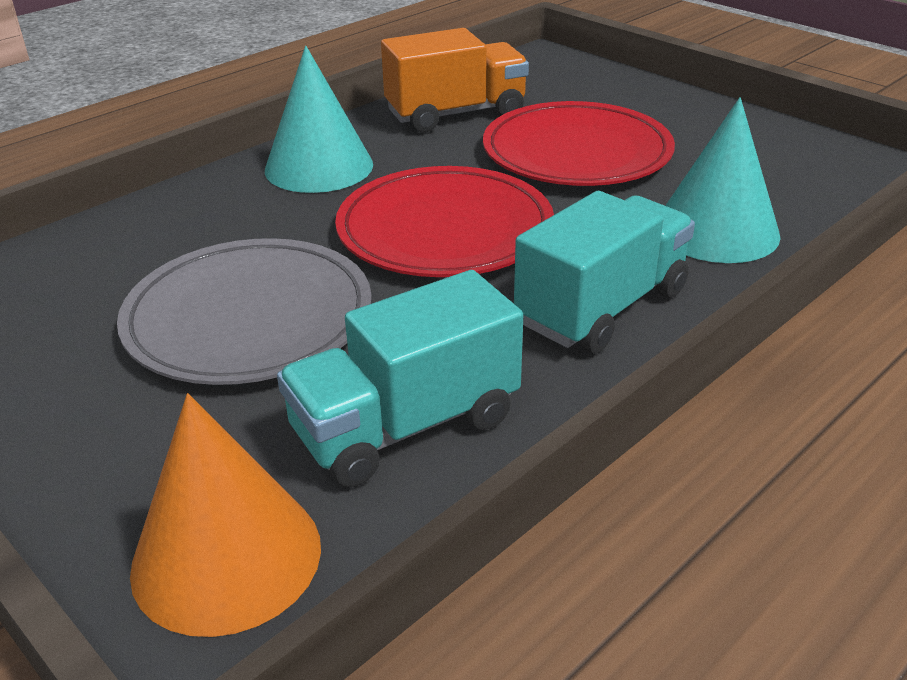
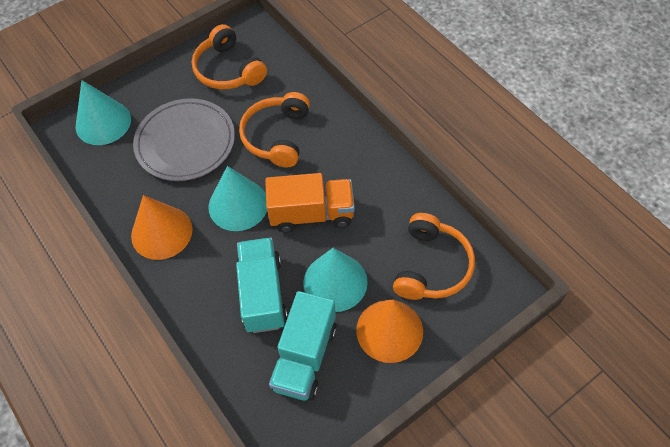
orange cone: 1 -> 2
orange headphones: 0 -> 3
red plate: 2 -> 0
turquoise cone: 2 -> 3

